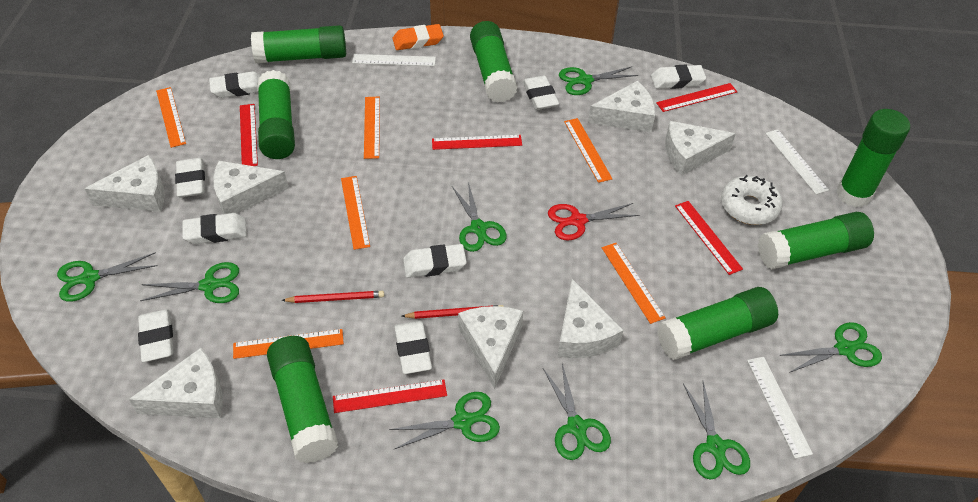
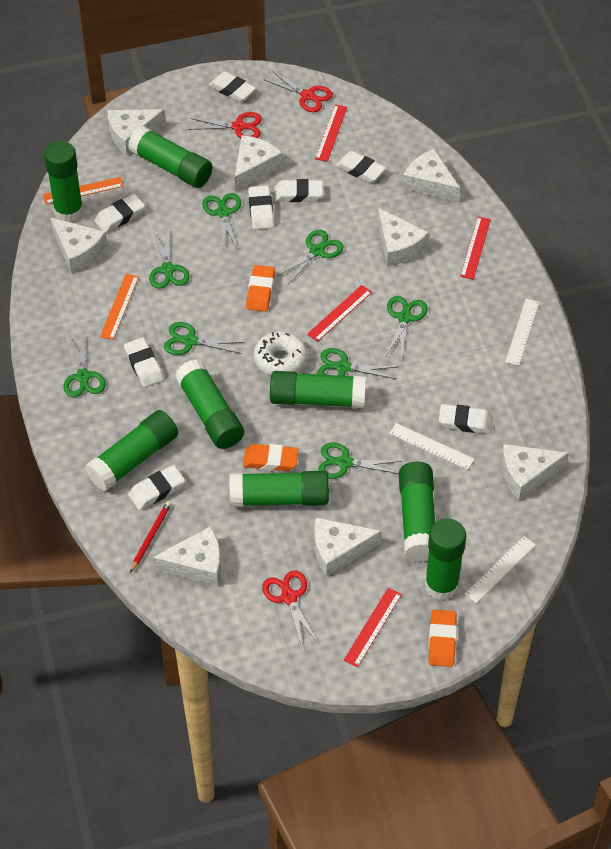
green glue stick: 7 -> 8
orange eraser: 1 -> 3
orange ruler: 6 -> 2
red pencil: 2 -> 1
red ruler: 5 -> 4
red scissors: 1 -> 3
white cheese: 7 -> 8

